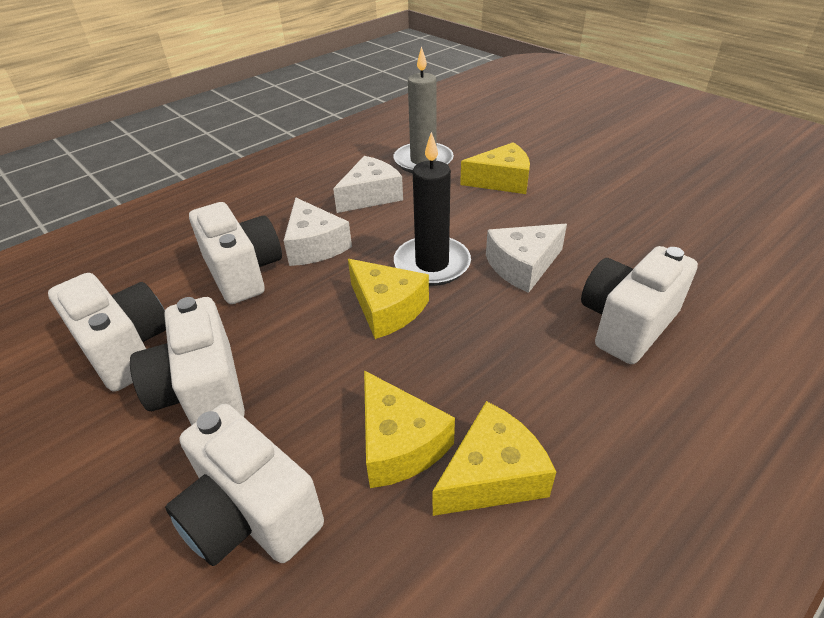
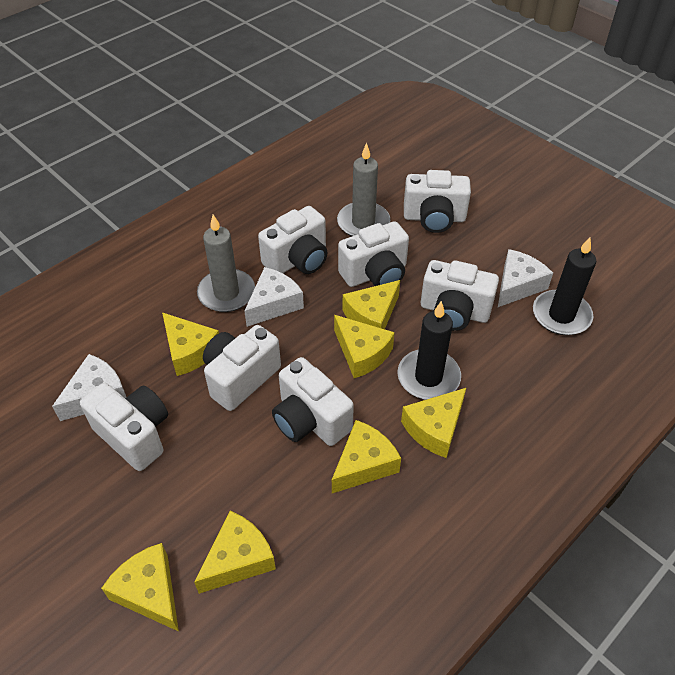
black candle: 1 -> 2
grey candle: 1 -> 2
white camera: 5 -> 7
yellow cheese: 4 -> 7

